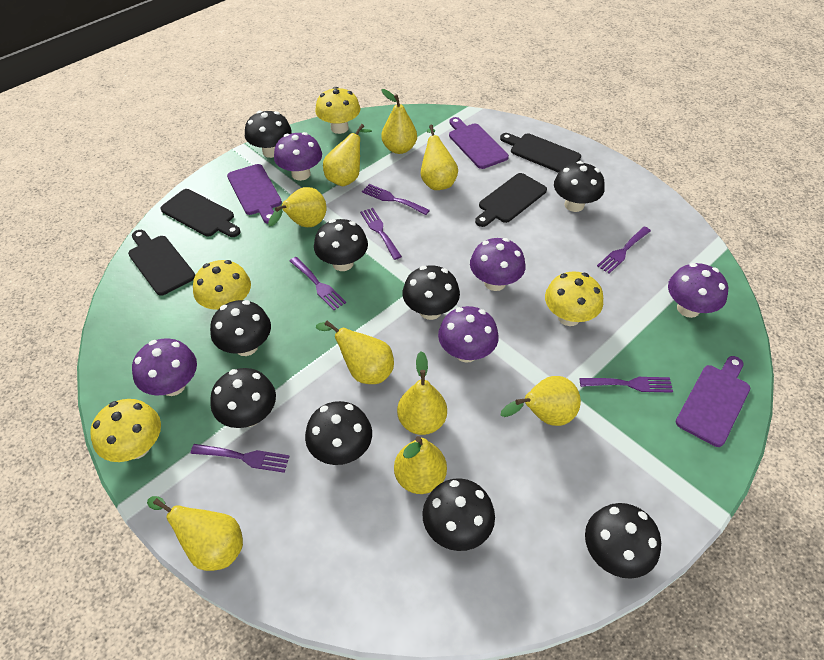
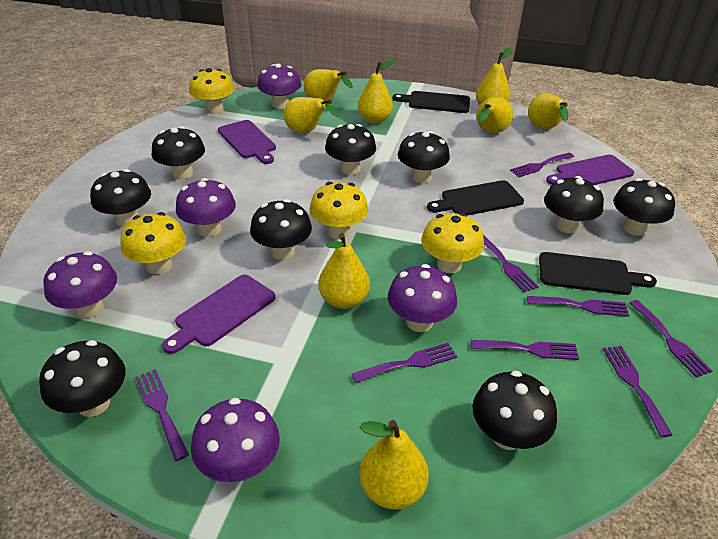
black cutting board: 4 -> 3
purple fork: 6 -> 8
yellow pear: 9 -> 8

